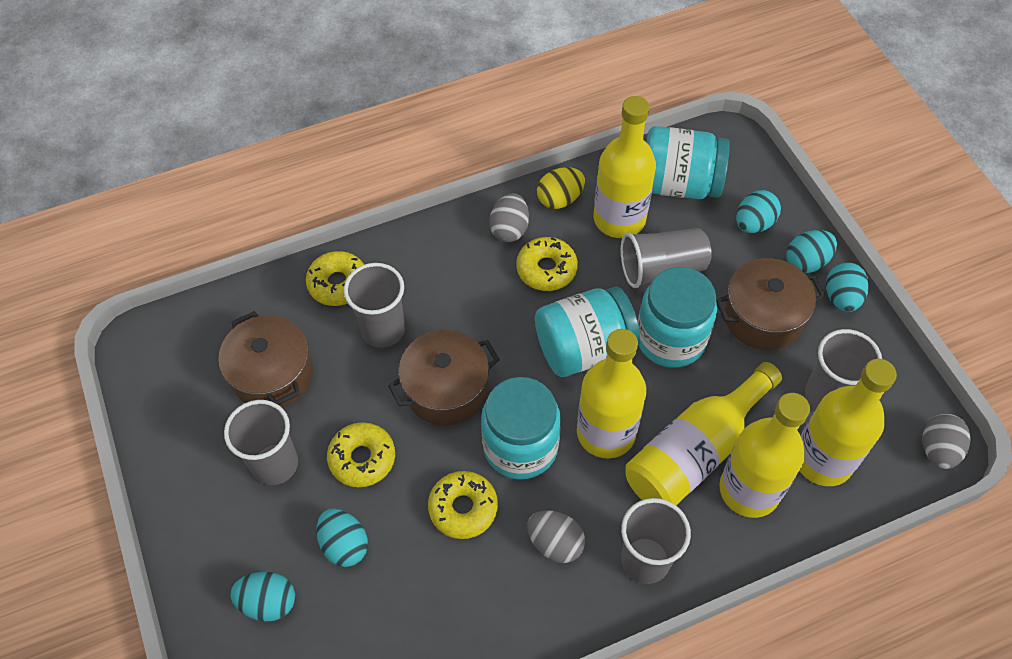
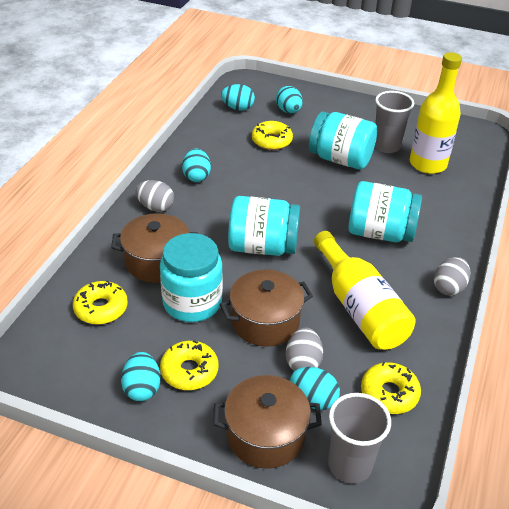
grey cup: 5 -> 2
yellow bottle: 5 -> 2
yellow egg: 1 -> 0

